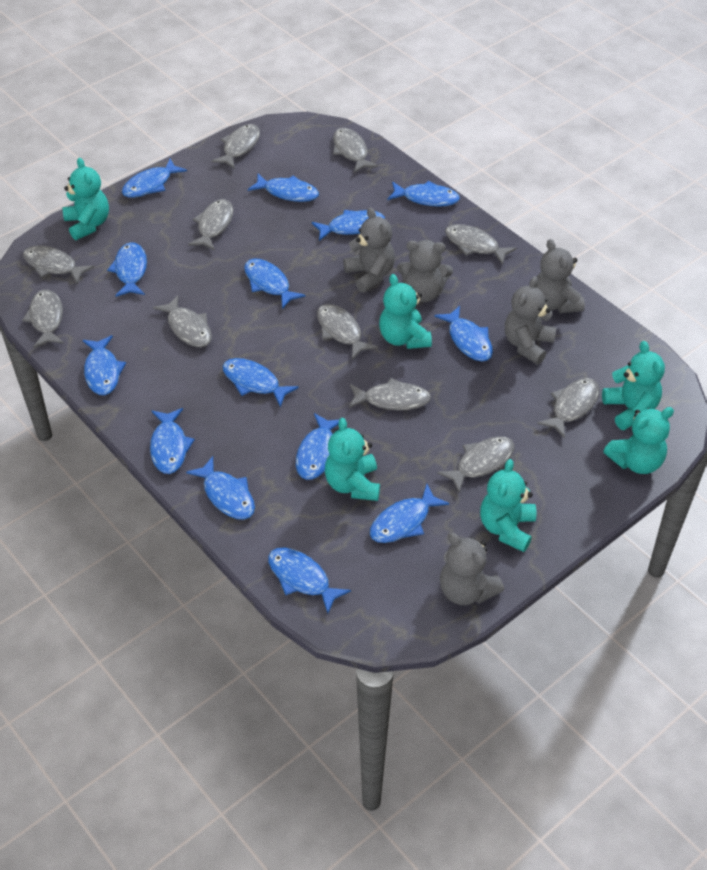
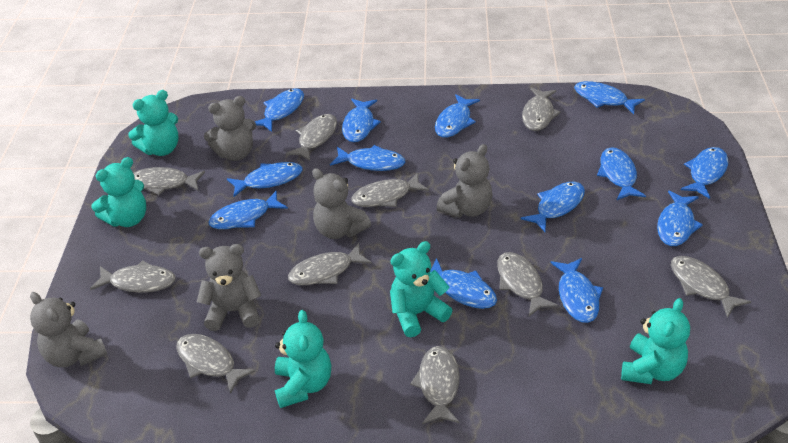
blue fish: 14 -> 13
grey fish: 11 -> 10
turquoise teddy bear: 6 -> 5

